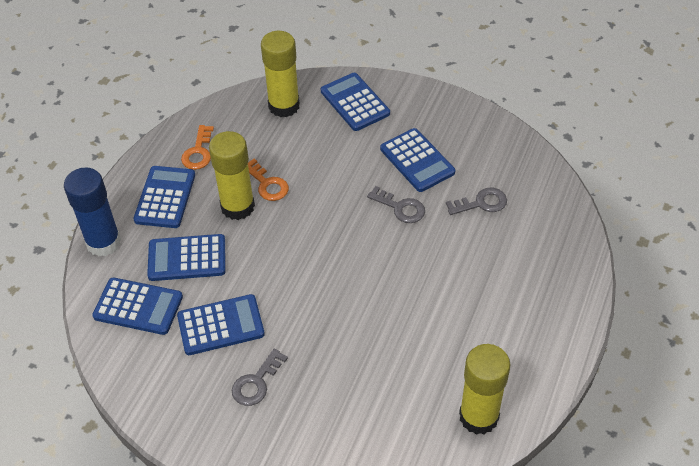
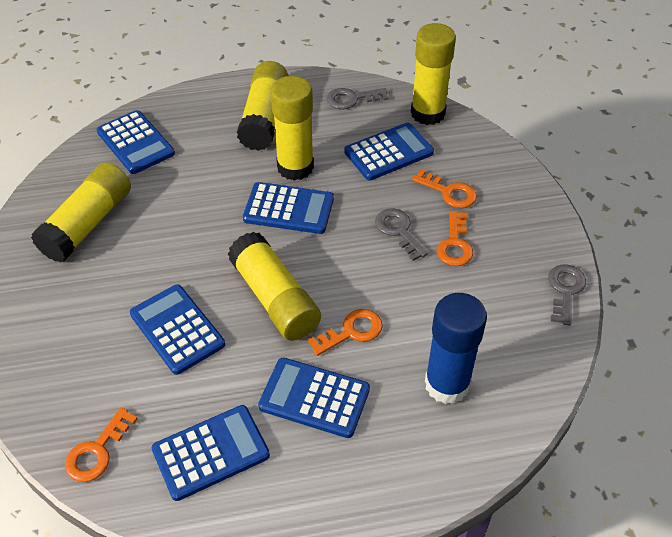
orange key: 2 -> 4
yellow glue stick: 3 -> 5

